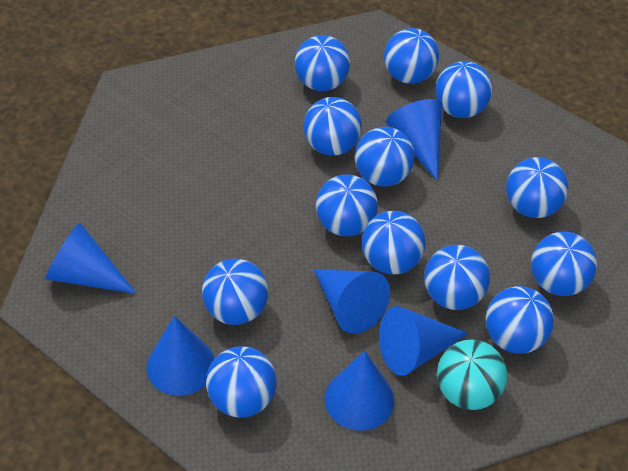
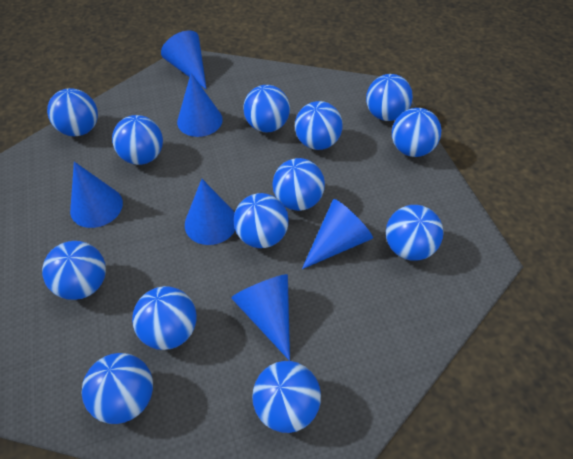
turquoise ball: 1 -> 0

